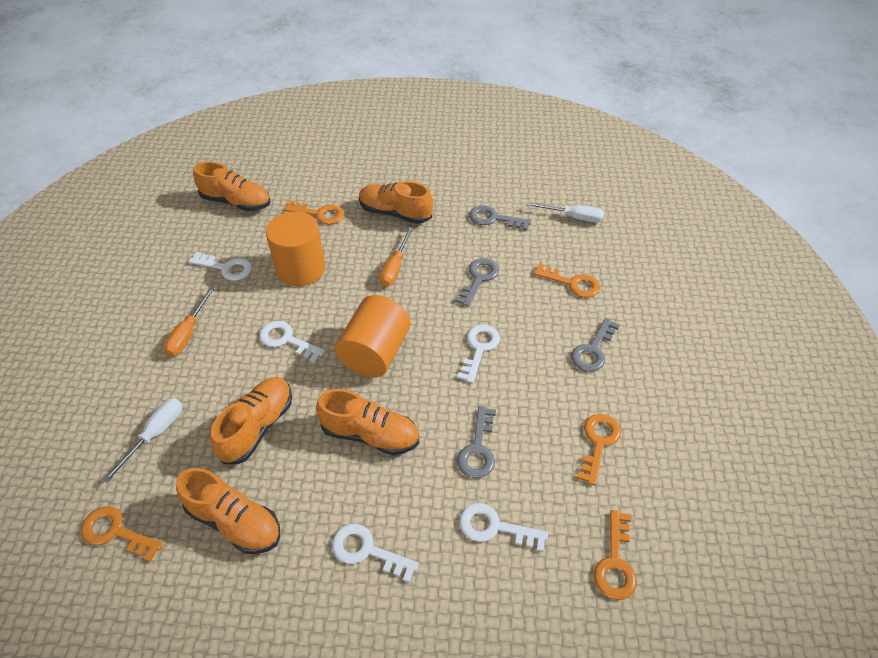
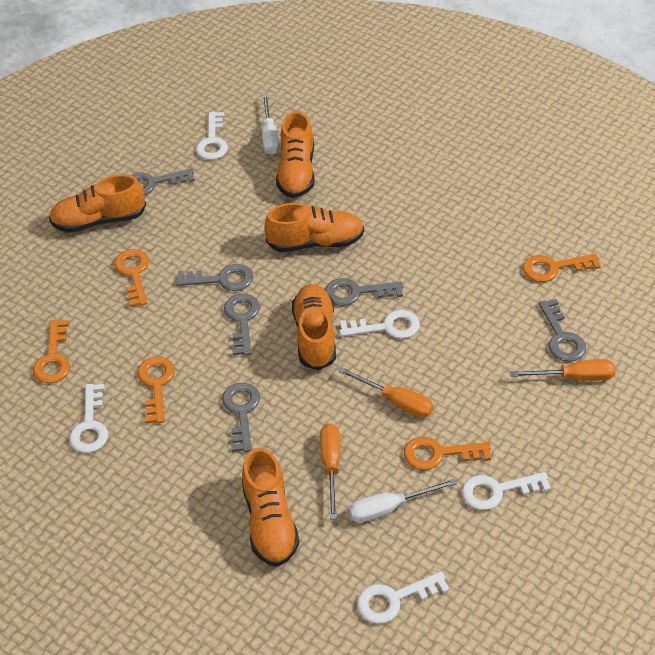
grey key: 4 -> 6
orange cylinder: 2 -> 0
orange screwdriver: 2 -> 3

